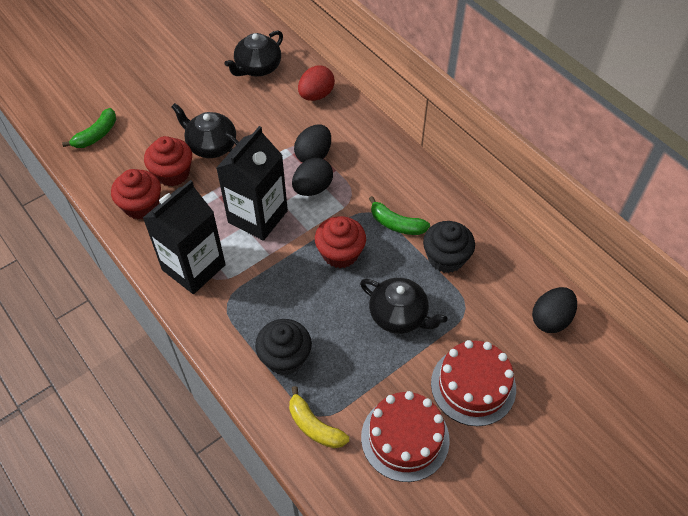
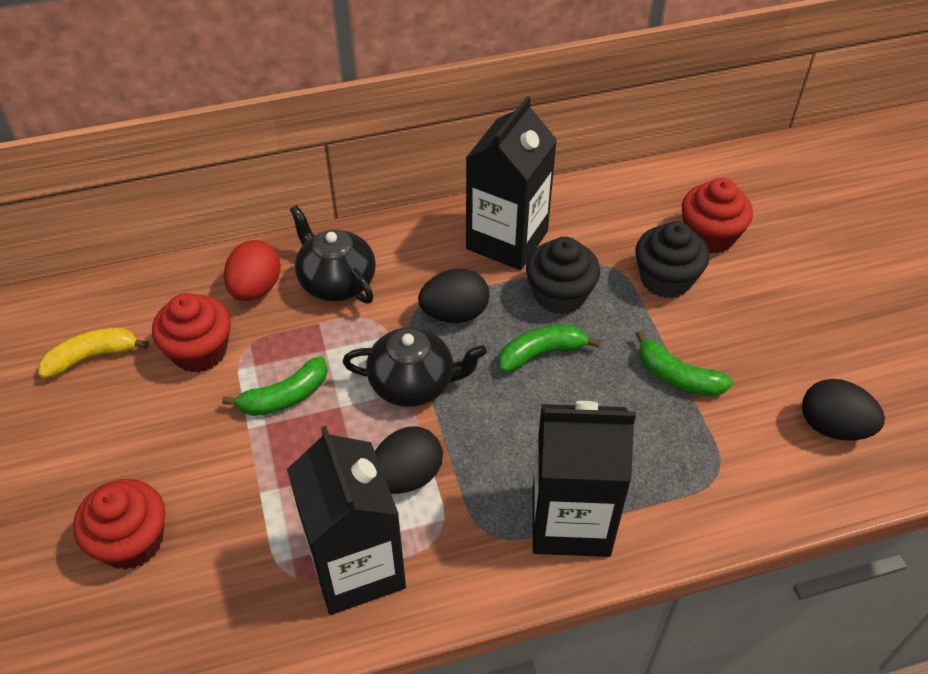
black carton: 2 -> 3
black teapot: 3 -> 2
green banana: 2 -> 3
red cake: 2 -> 0

